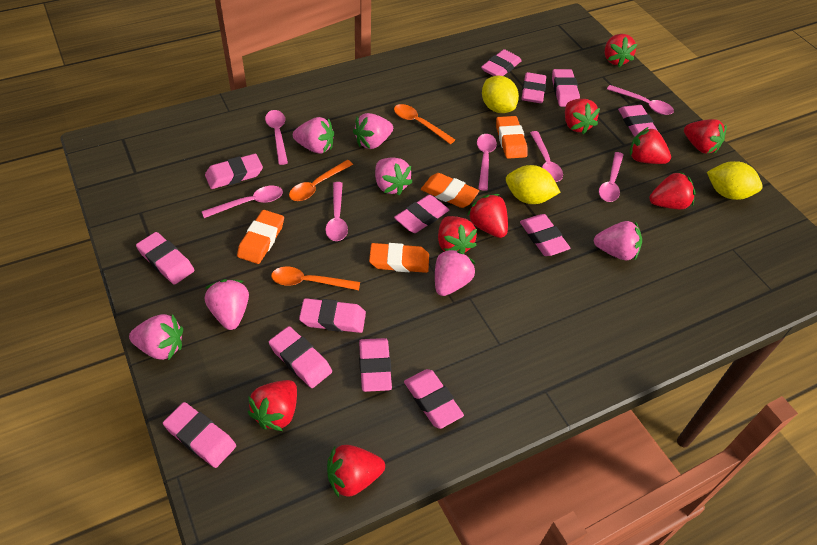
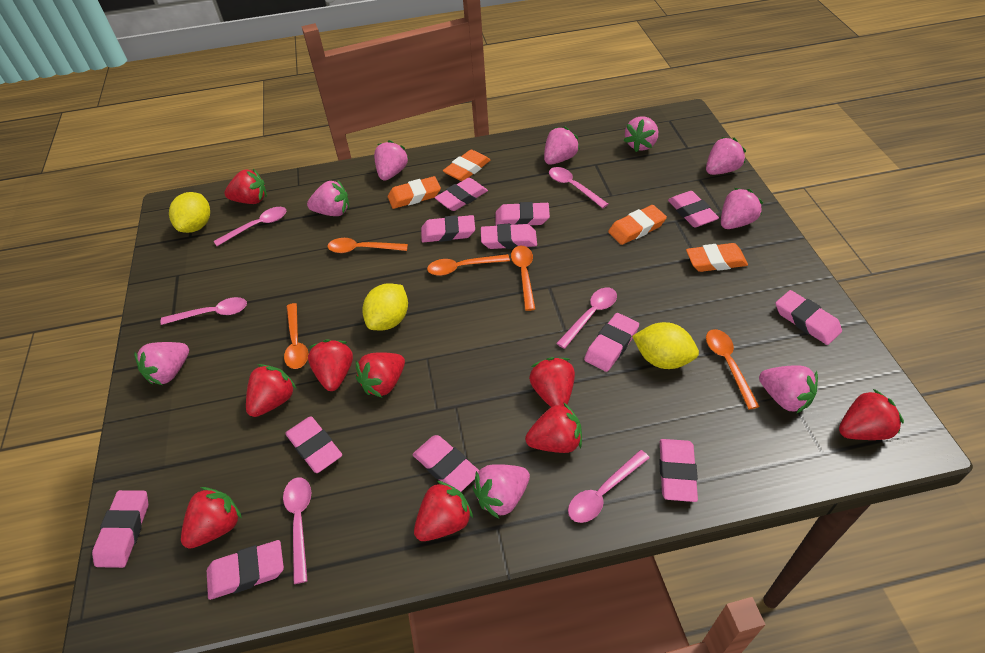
orange spoon: 3 -> 5
pink eraser: 13 -> 12
pink spoon: 7 -> 6
pink strawberry: 7 -> 9

